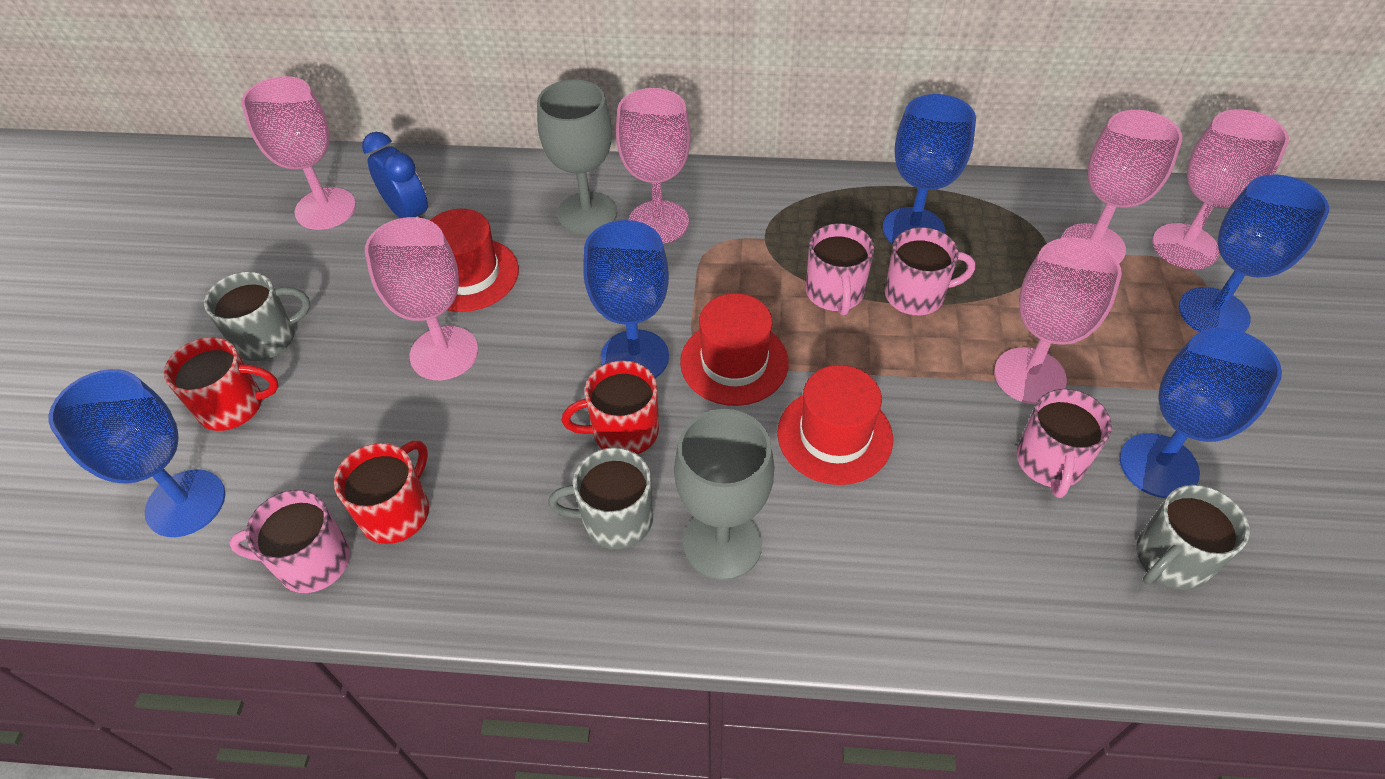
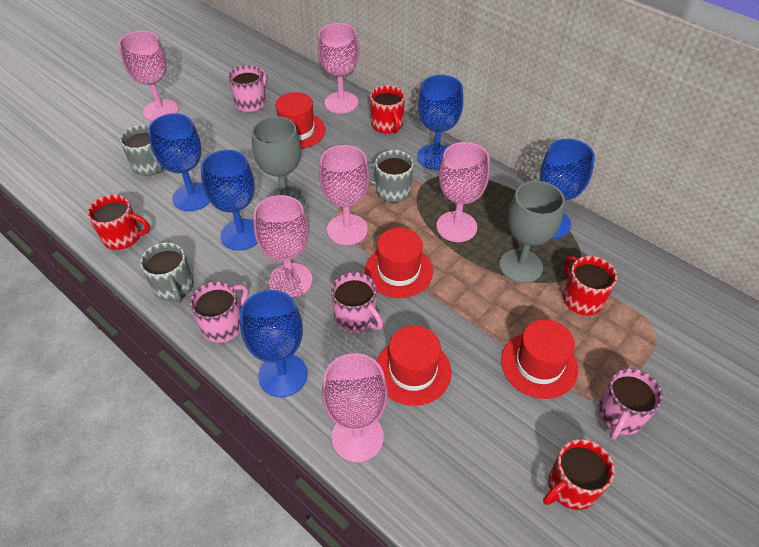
blue clock: 1 -> 0
red hat: 3 -> 4
red mug: 3 -> 4

